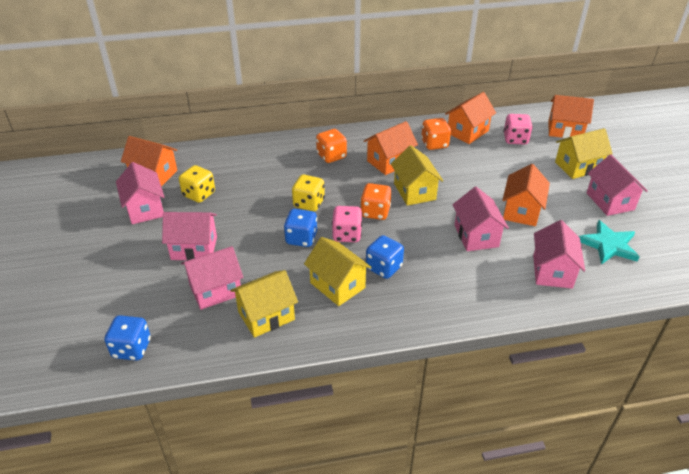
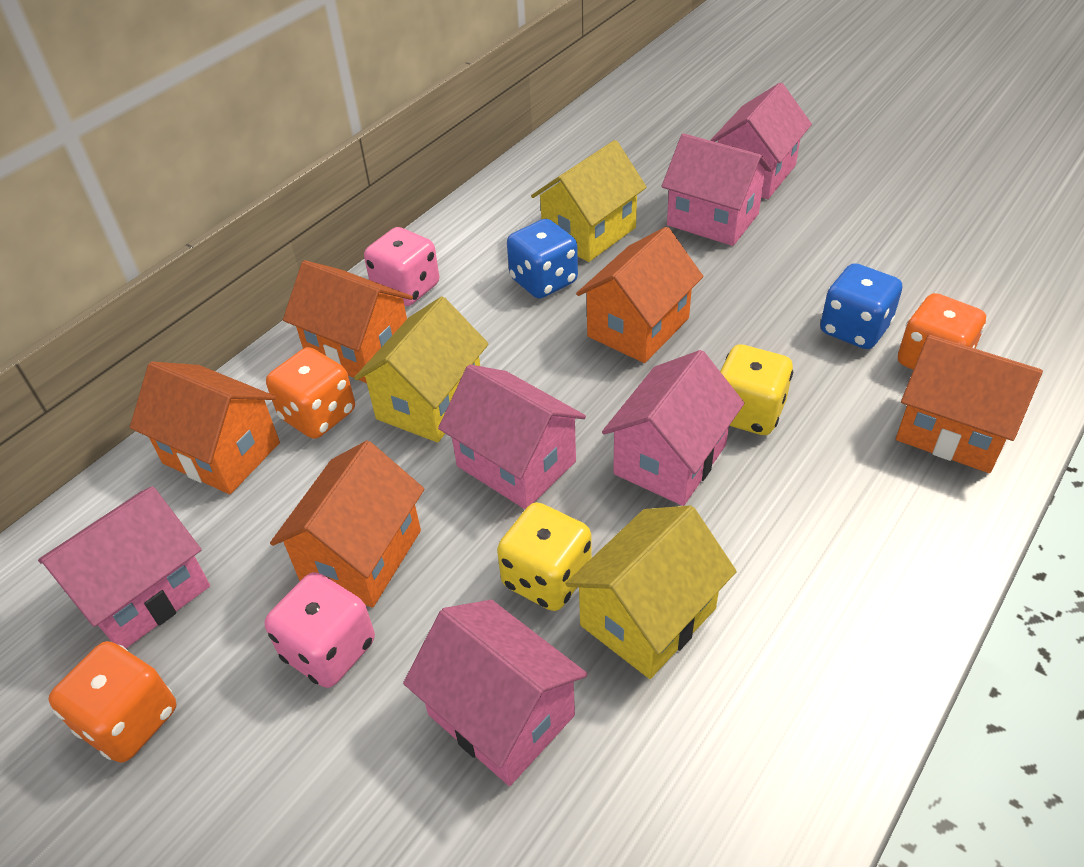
blue dice: 3 -> 2
turquoise star: 1 -> 0
yellow house: 4 -> 3

